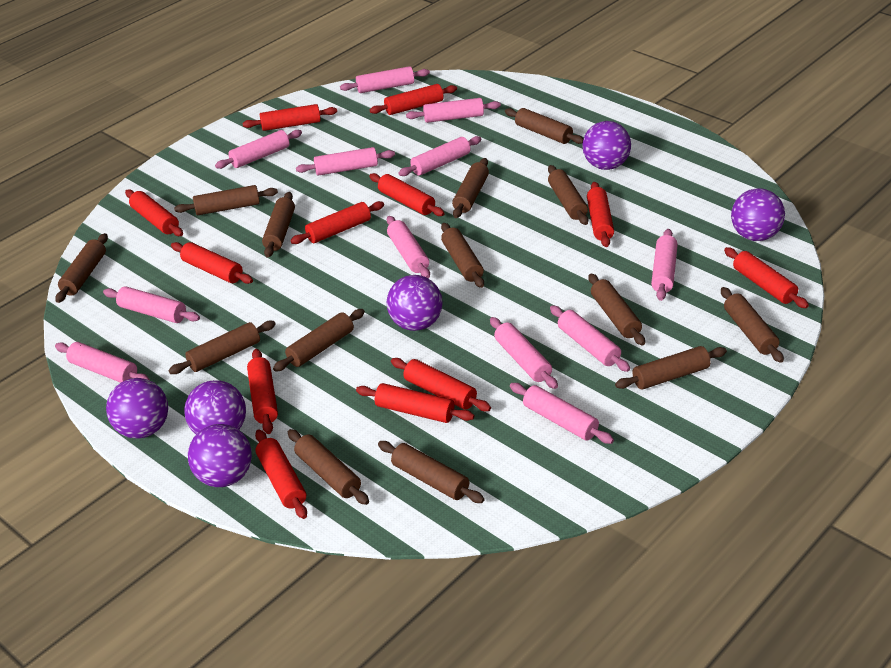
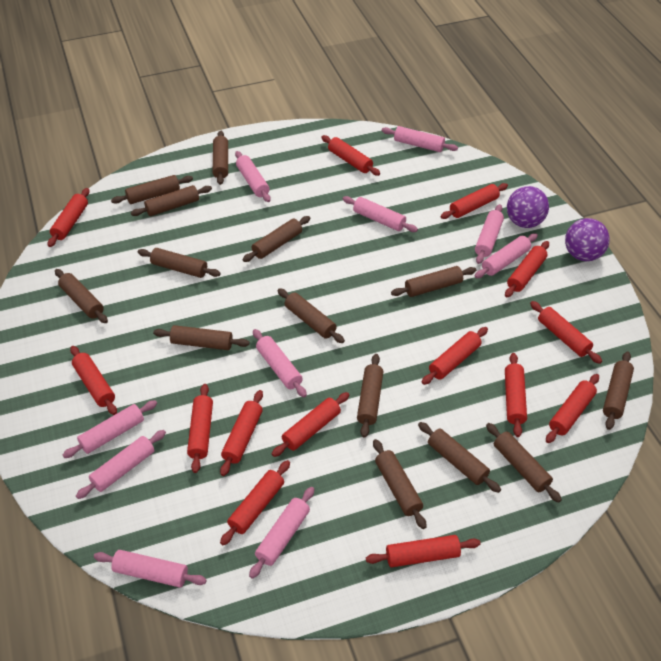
pink rolling pin: 12 -> 10
purple ball: 6 -> 2
red rolling pin: 12 -> 14

